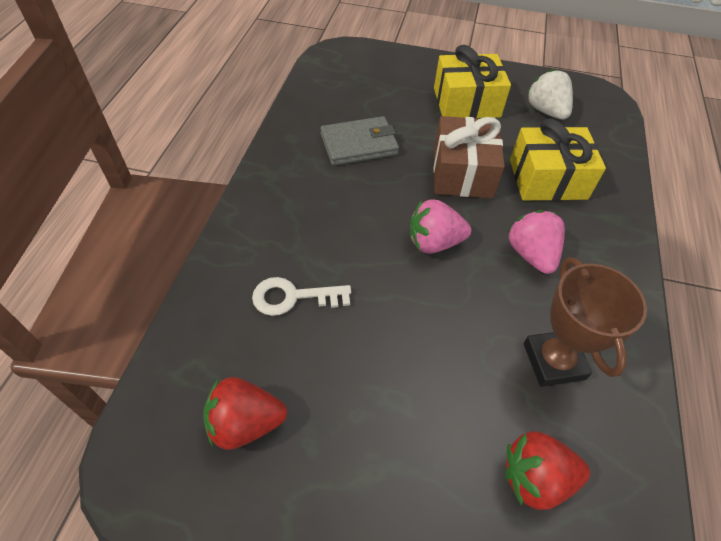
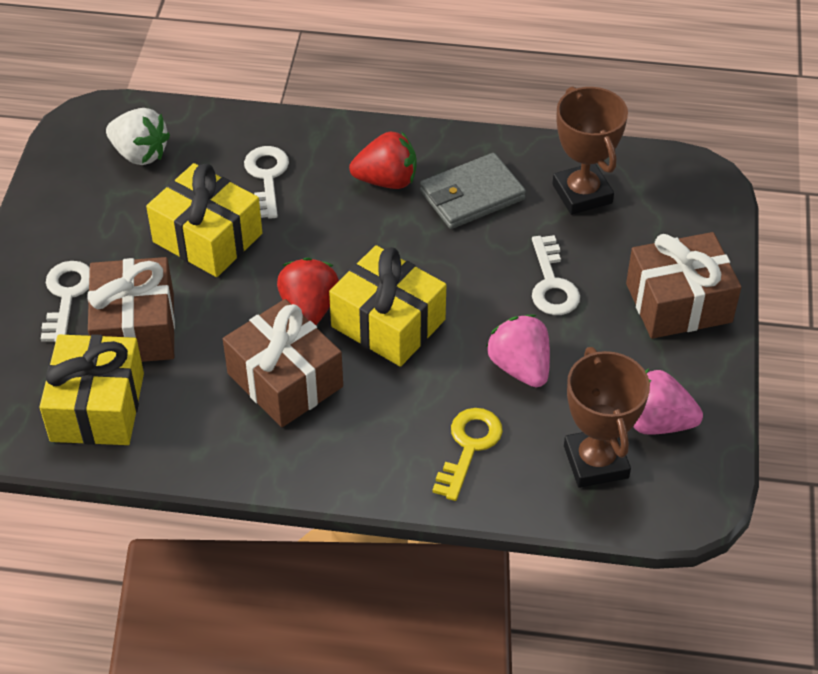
brown gift: 1 -> 3
brown trophy: 1 -> 2
white key: 1 -> 3
yellow gift: 2 -> 3
yellow key: 0 -> 1

